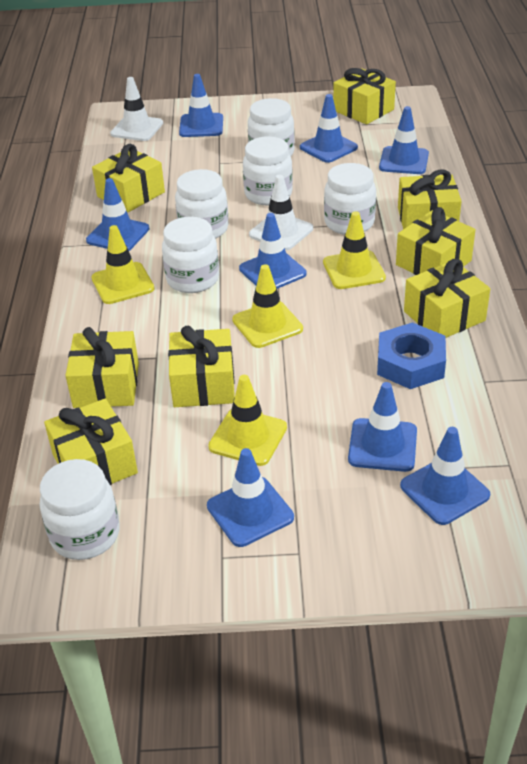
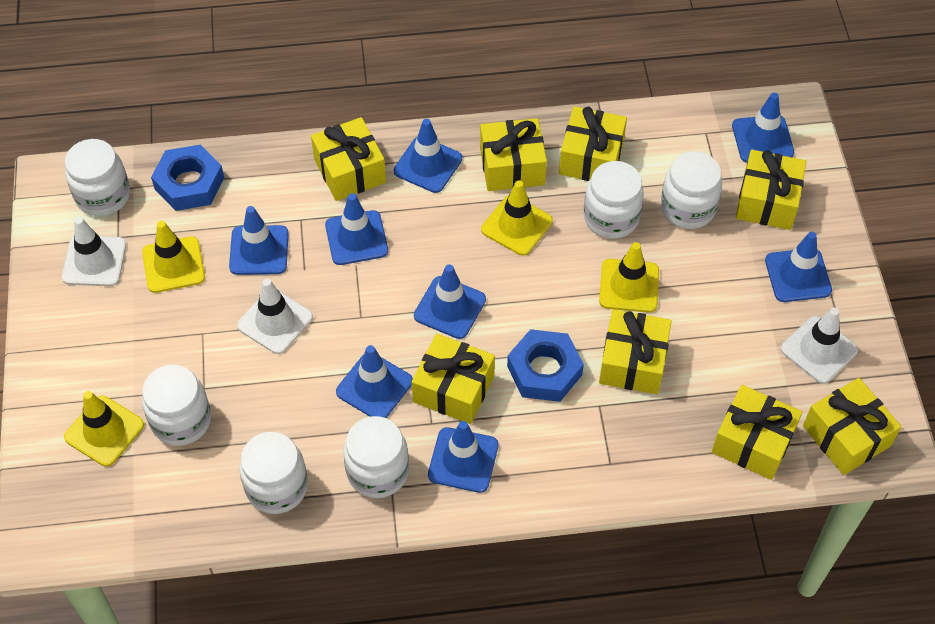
blue nut: 1 -> 2
white traffic cone: 2 -> 3

